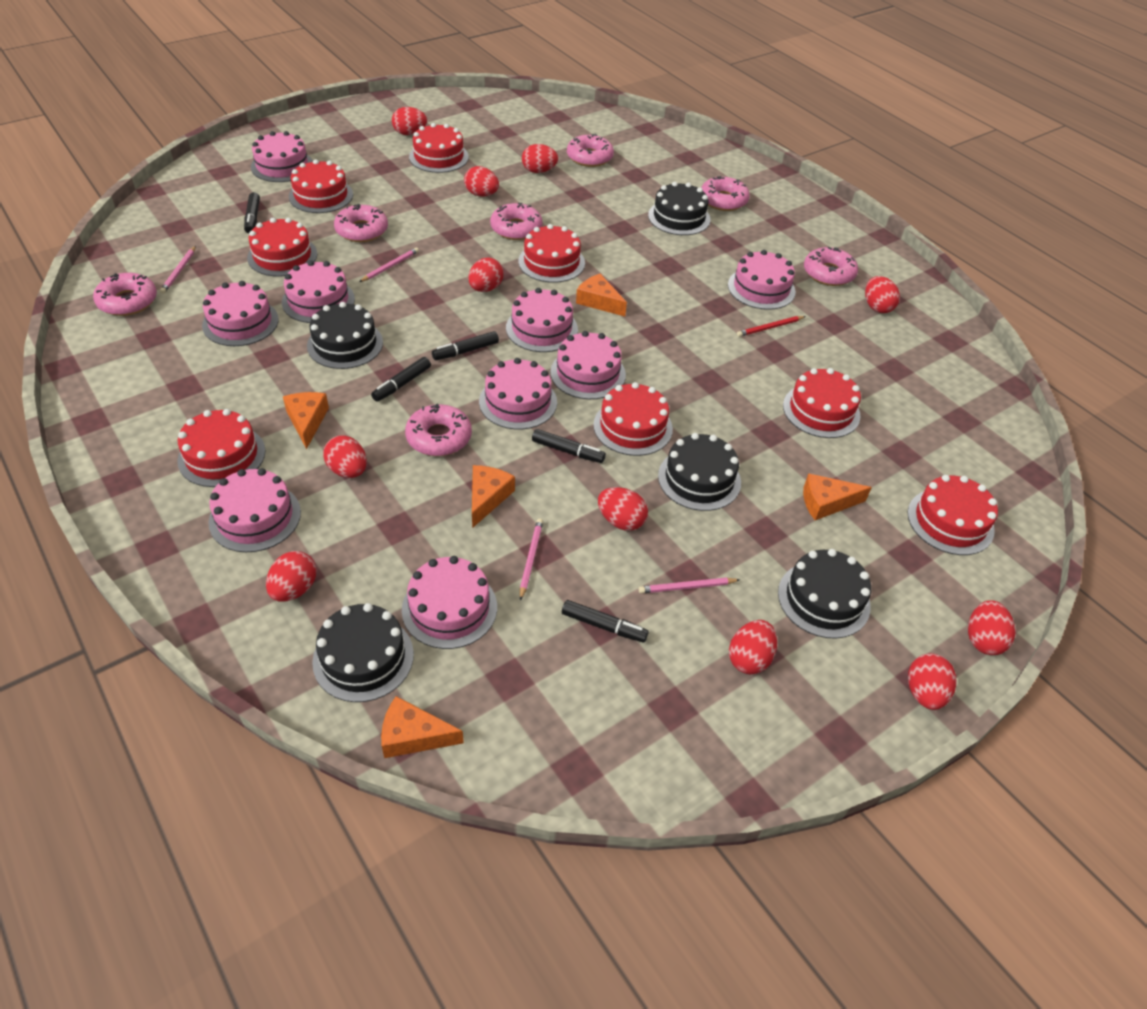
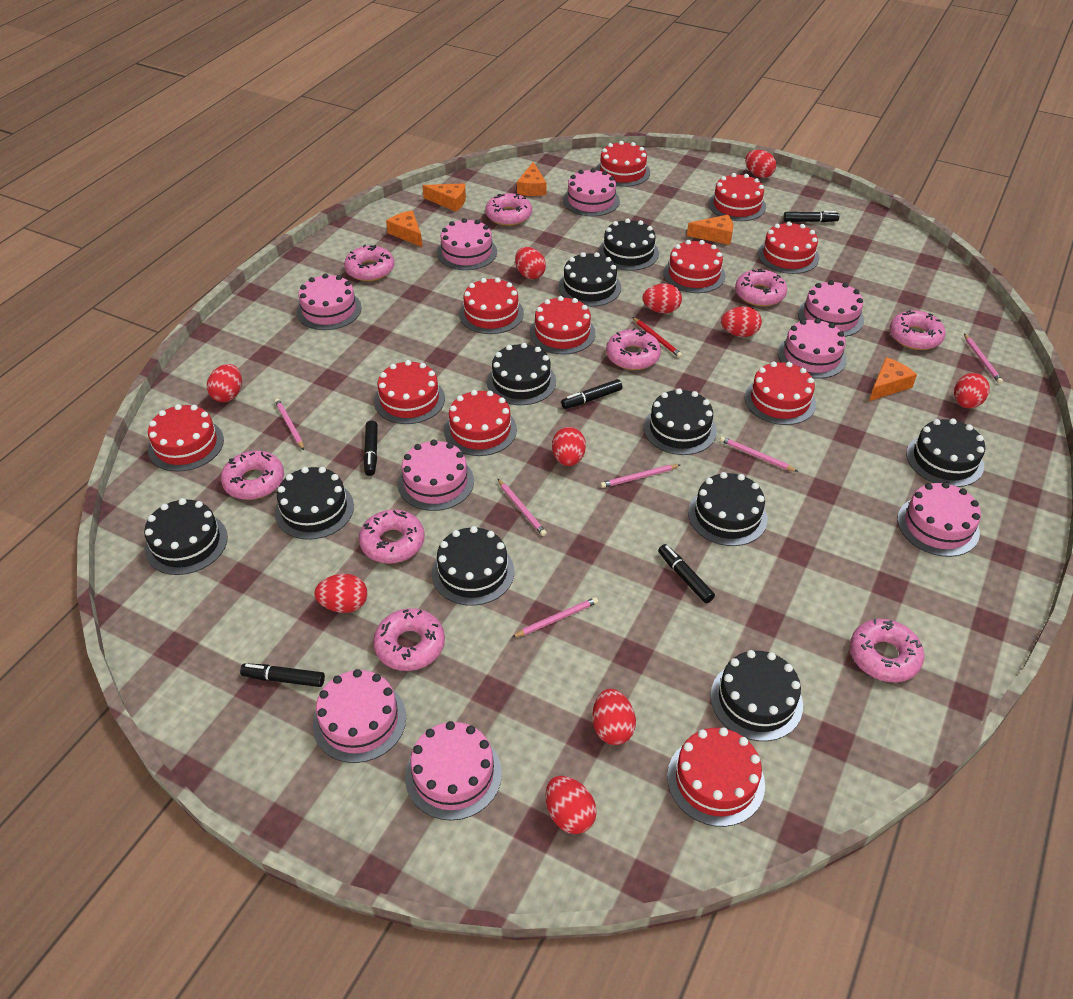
black cake: 5 -> 10
pink donut: 7 -> 9
pink pencil: 4 -> 6
red cake: 8 -> 11
red egg: 11 -> 10

